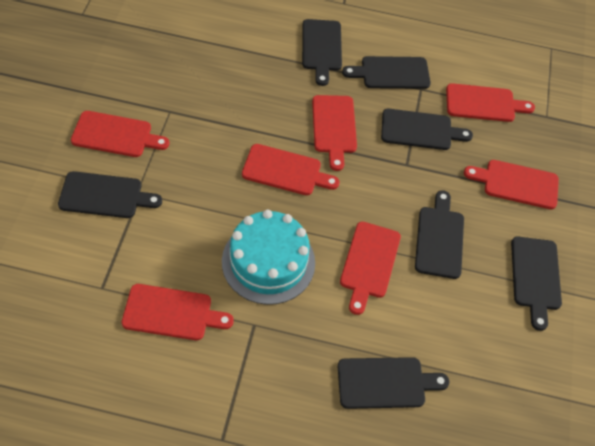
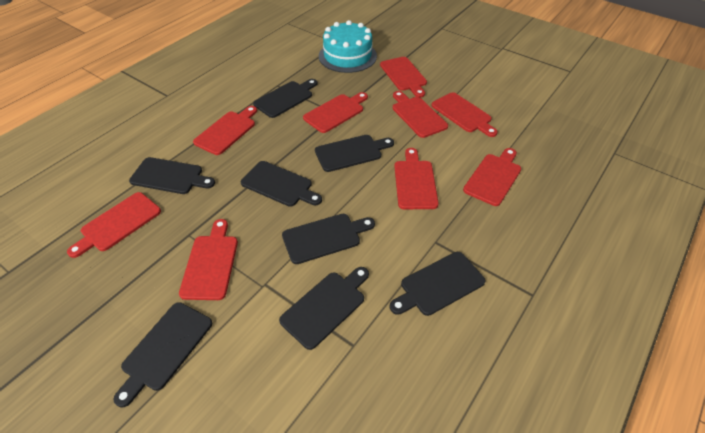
black cutting board: 7 -> 8
red cutting board: 7 -> 9

